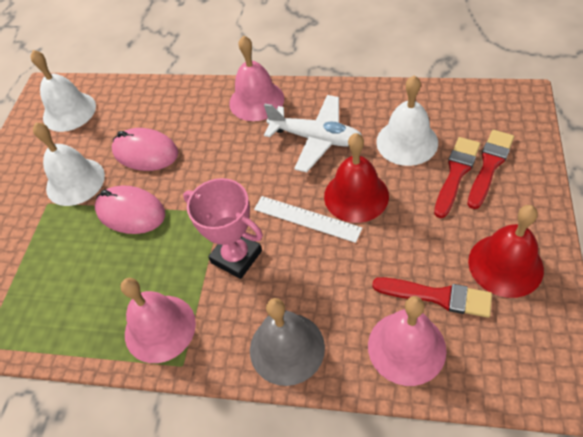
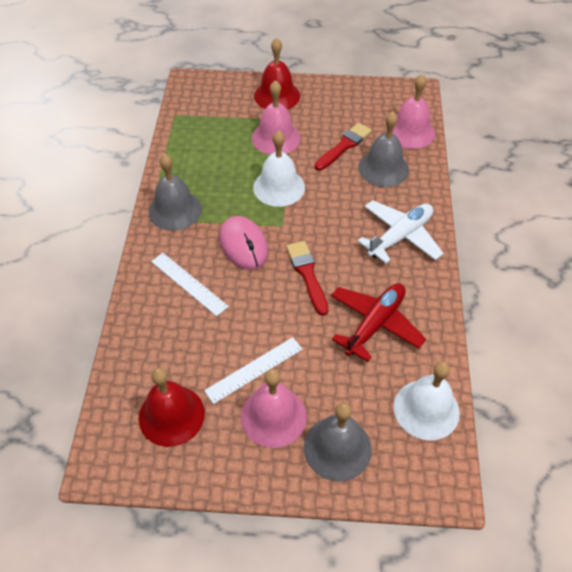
grey bell: 1 -> 3
pink mouse: 2 -> 1
pink trophy: 1 -> 0
red brush: 3 -> 2
red plane: 0 -> 1
white bell: 3 -> 2
white ruler: 1 -> 2

